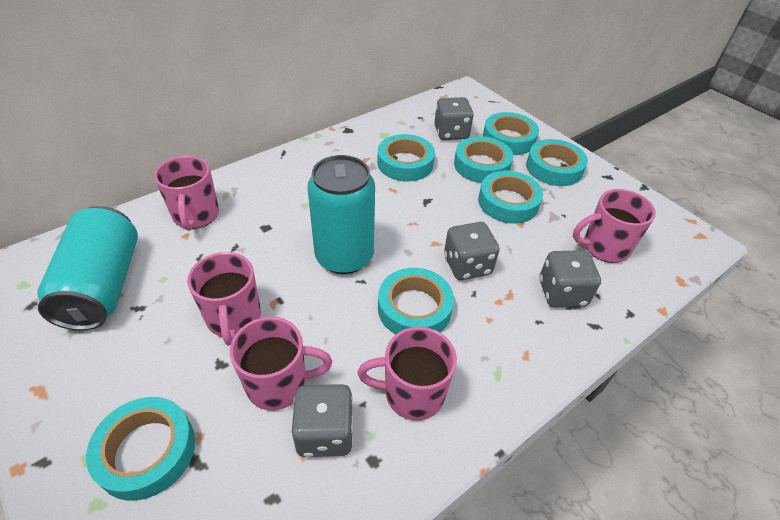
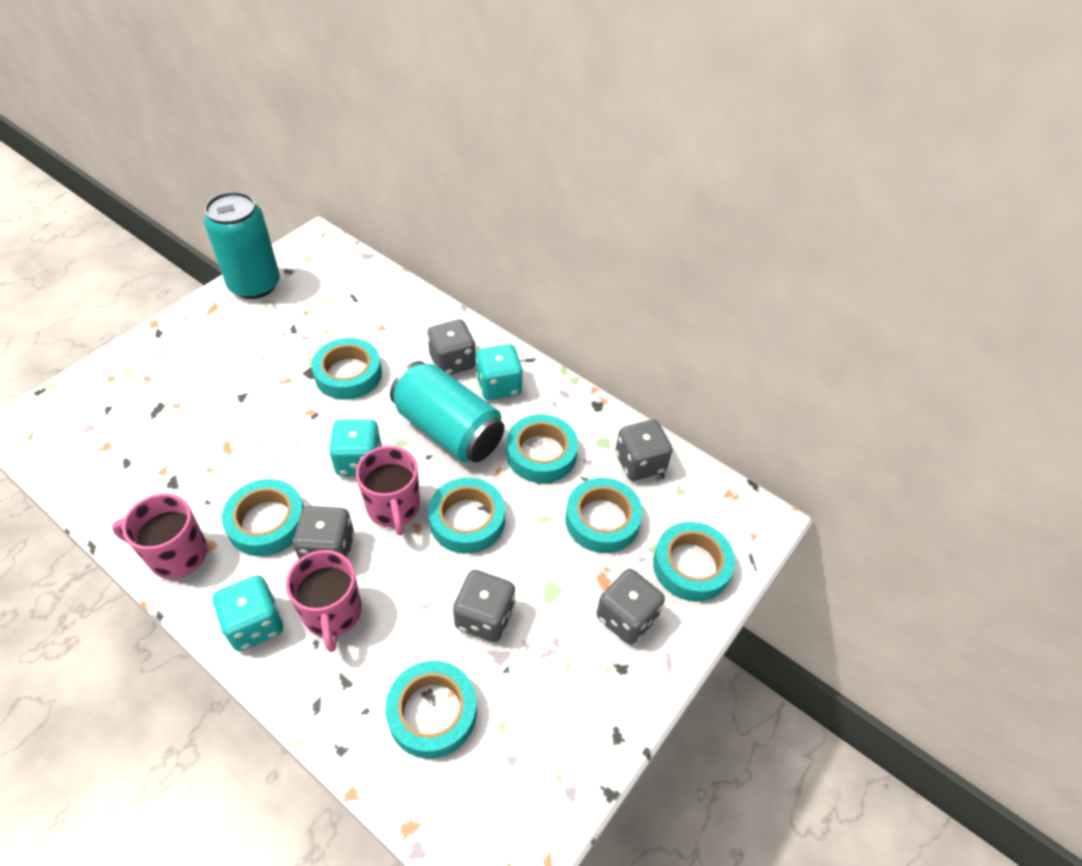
grey dice: 4 -> 5
pink mug: 5 -> 3
turquoise dice: 0 -> 3

